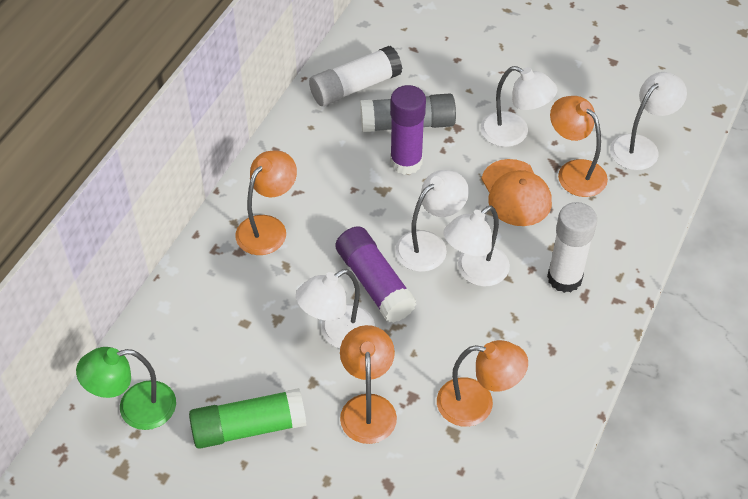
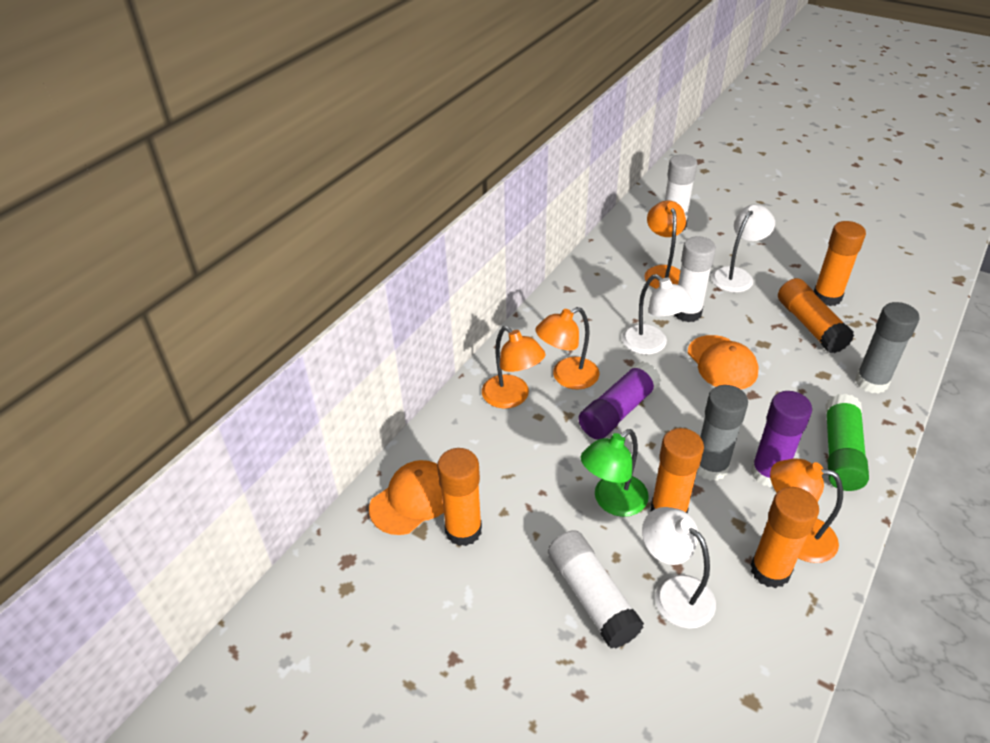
grey glue stick: 1 -> 2
orange cap: 1 -> 2
orange glue stick: 0 -> 5
white glue stick: 2 -> 3
white lamp: 5 -> 3

